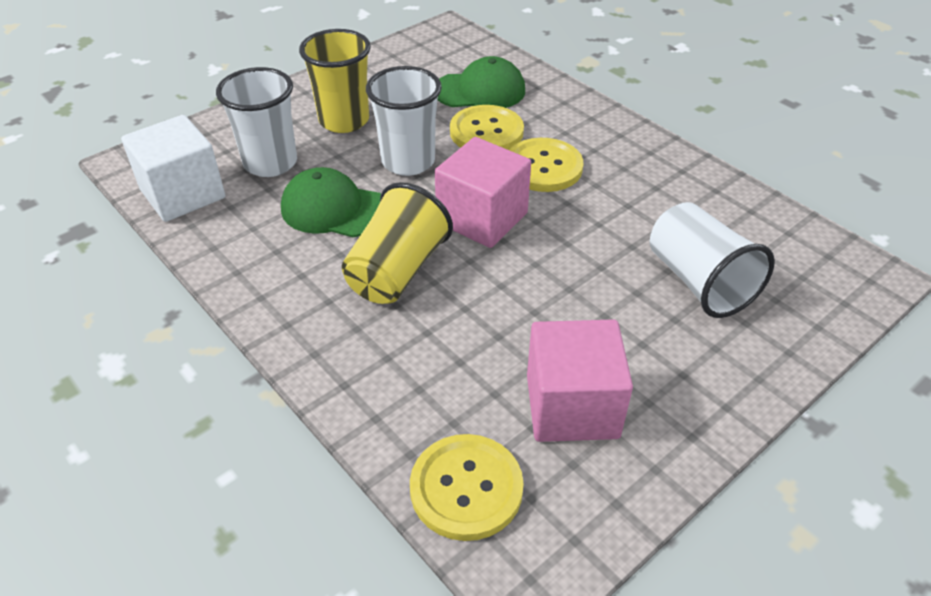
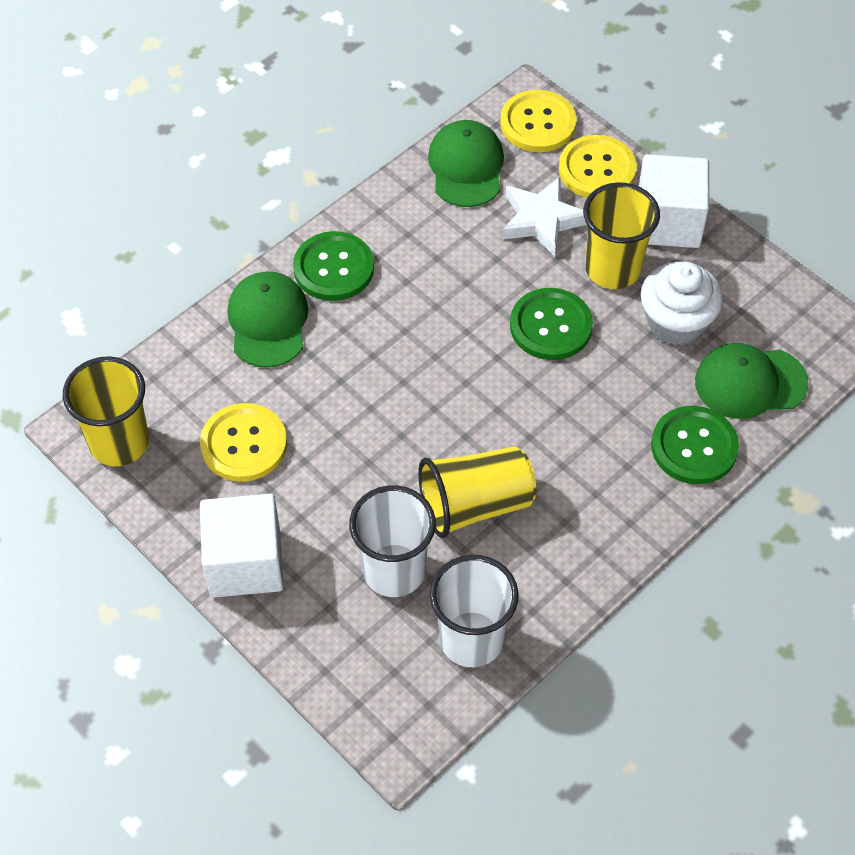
green button: 0 -> 3
green cap: 2 -> 3
pink cube: 2 -> 0
white cube: 1 -> 2
white cup: 3 -> 2
white cupcake: 0 -> 1
white star: 0 -> 1
yellow cup: 2 -> 3

